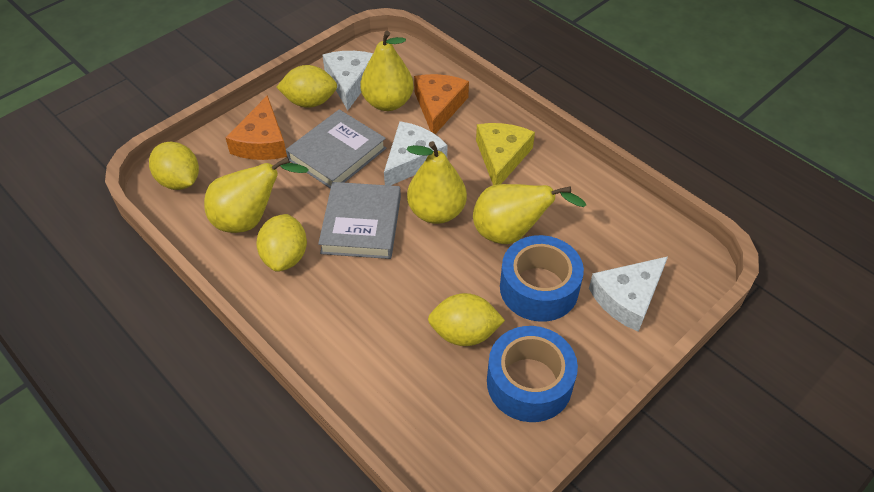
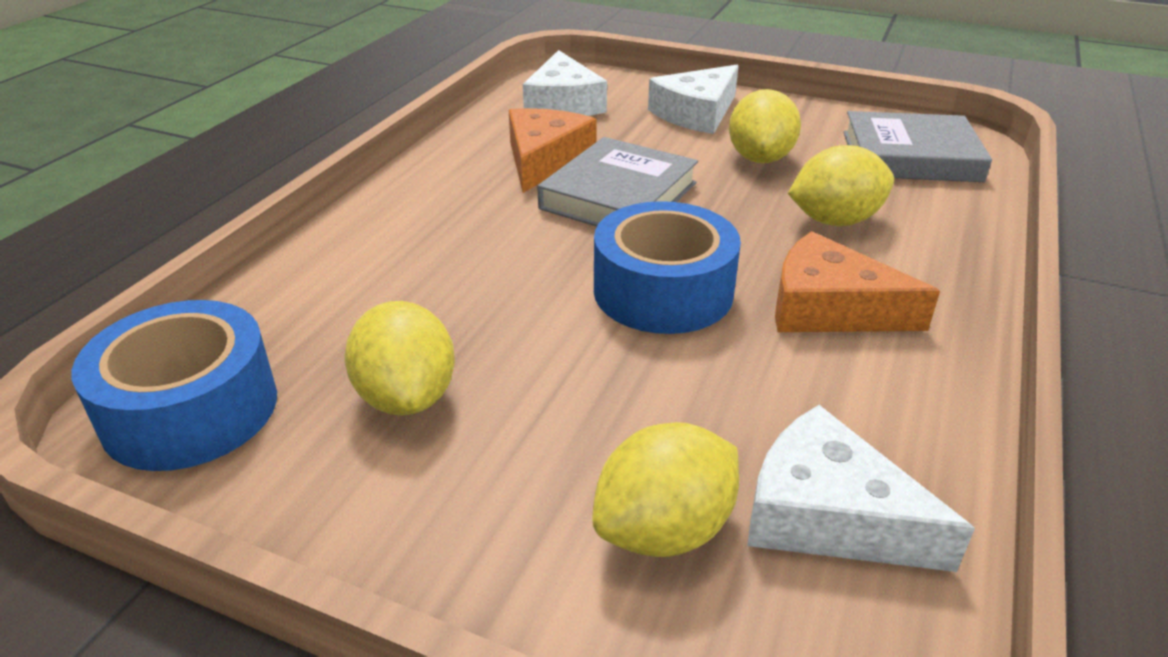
yellow cheese: 1 -> 0
yellow pear: 4 -> 0

